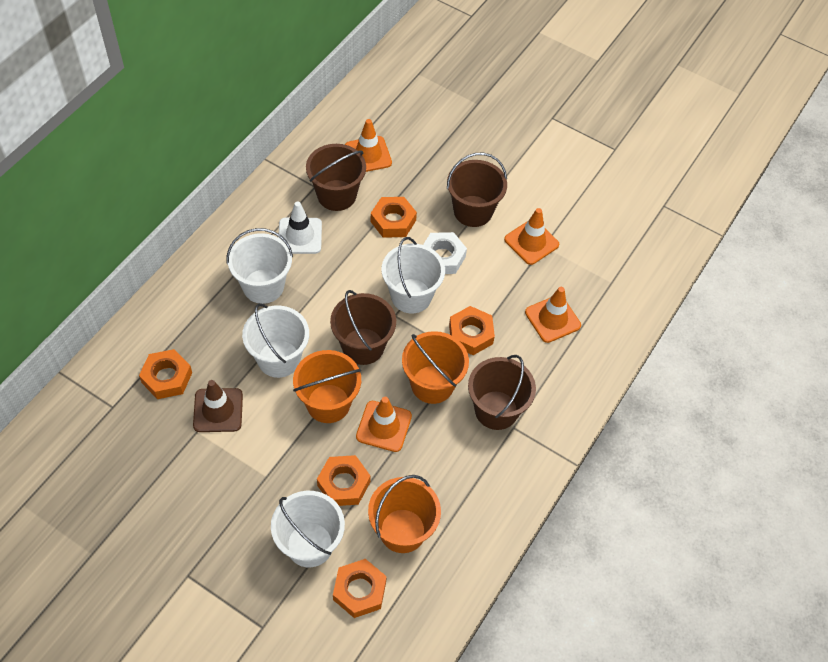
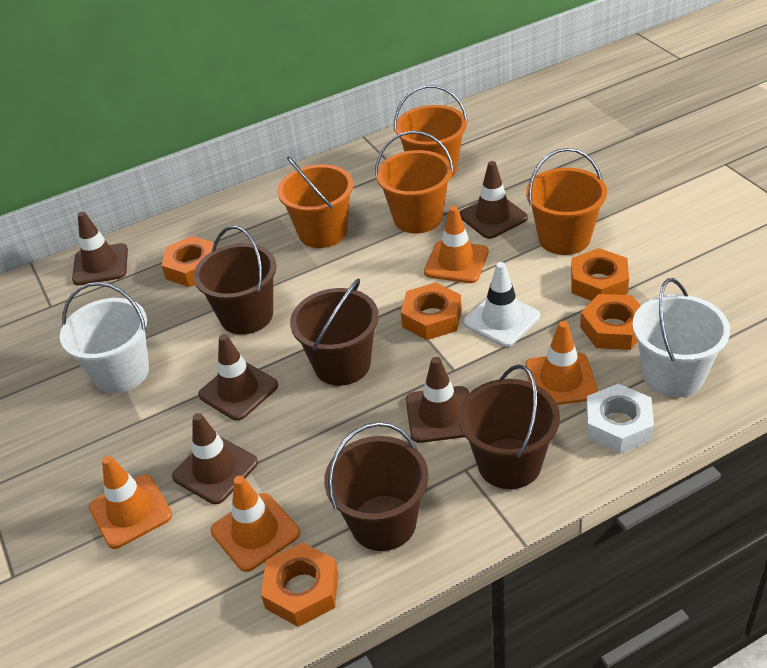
brown traffic cone: 1 -> 5
orange bucket: 3 -> 4
white bucket: 4 -> 2

